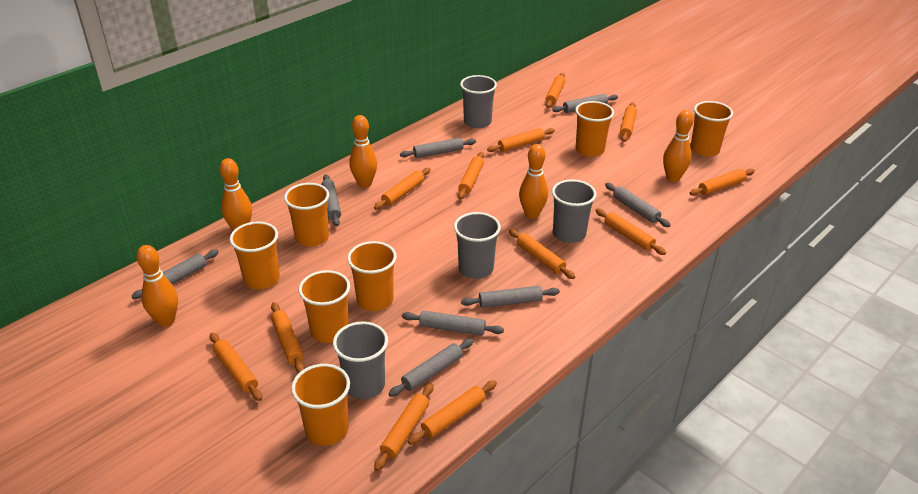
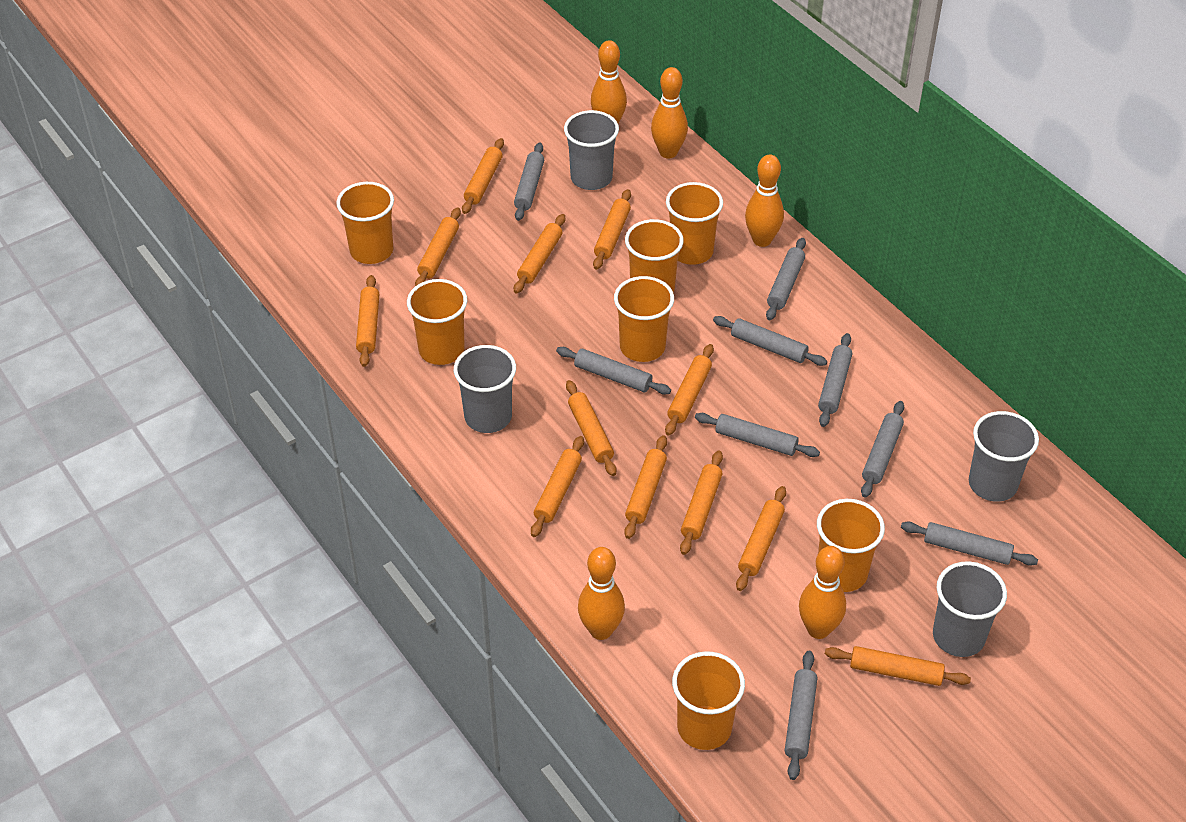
grey rolling pin: 8 -> 9

